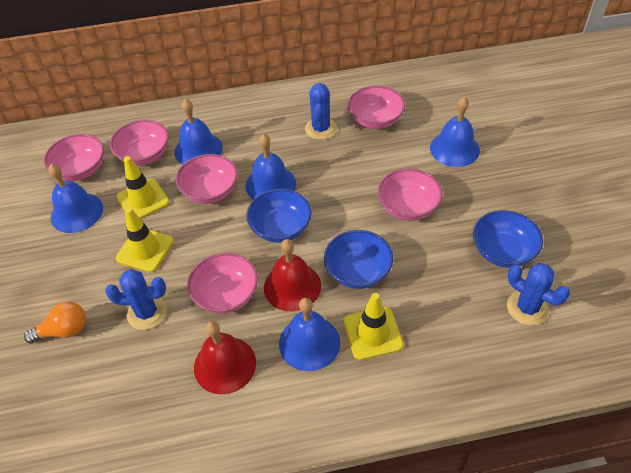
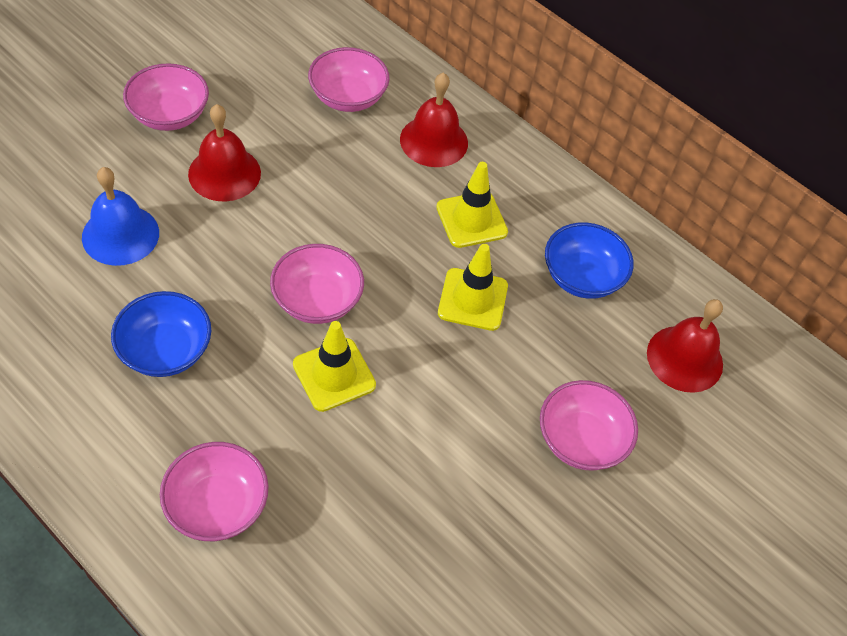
blue bell: 5 -> 1
blue bowl: 3 -> 2
blue cactus: 3 -> 0
orange light bulb: 1 -> 0
pink bowl: 6 -> 5
red bell: 2 -> 3

